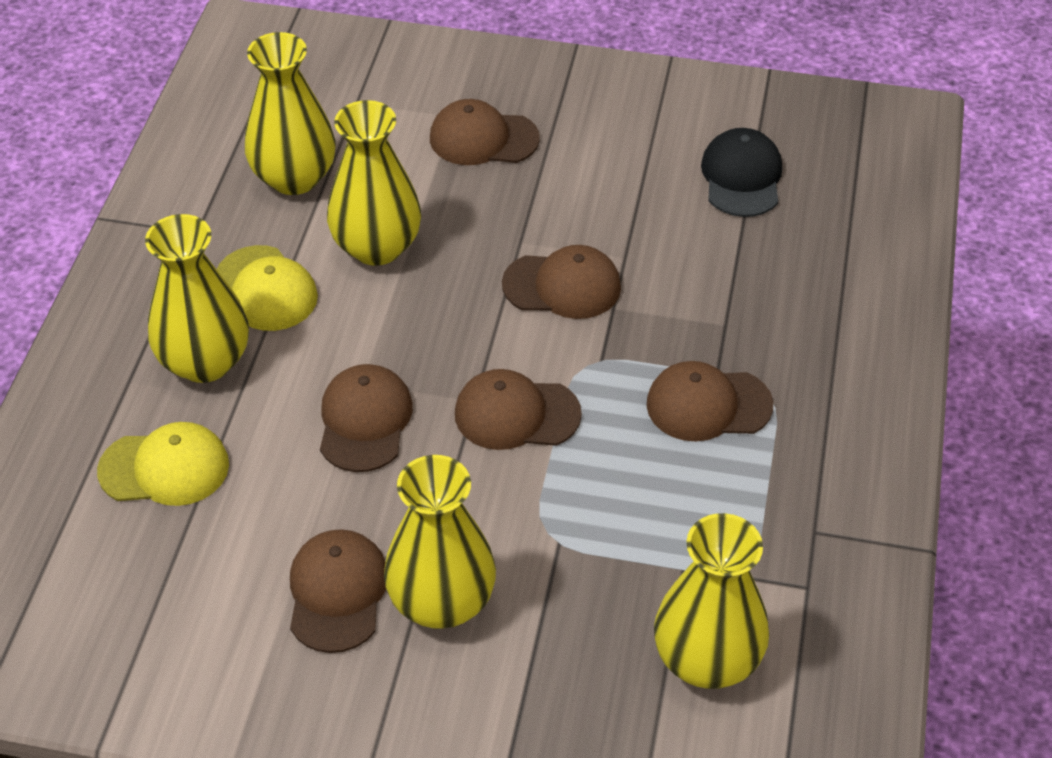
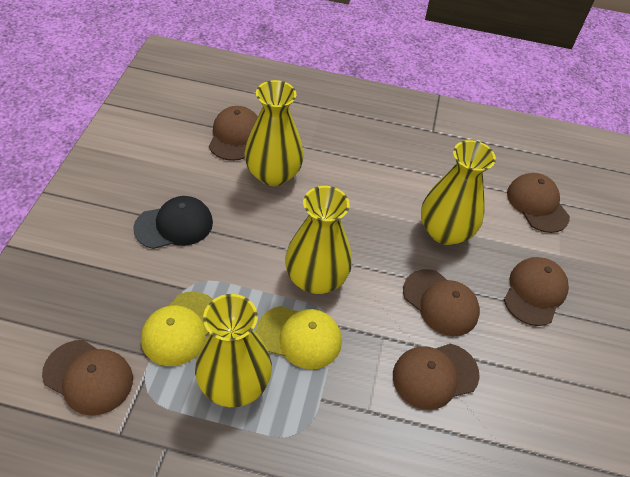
yellow vase: 5 -> 4

